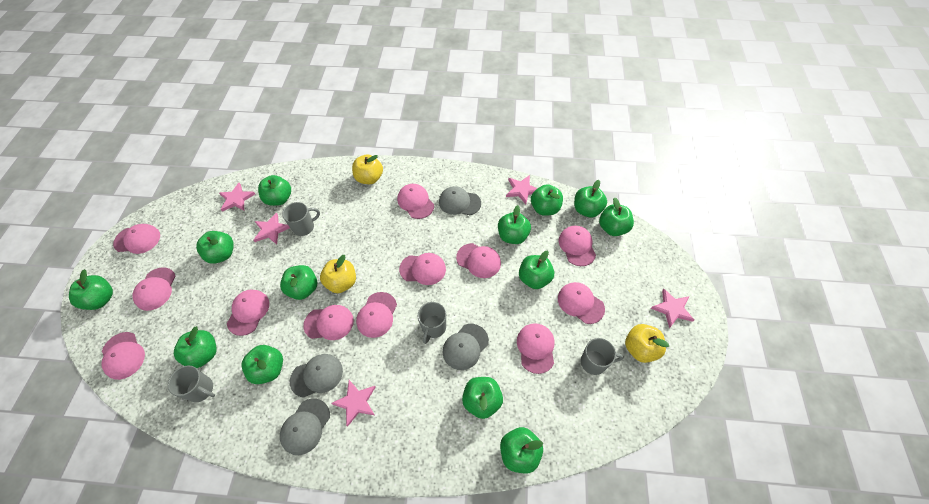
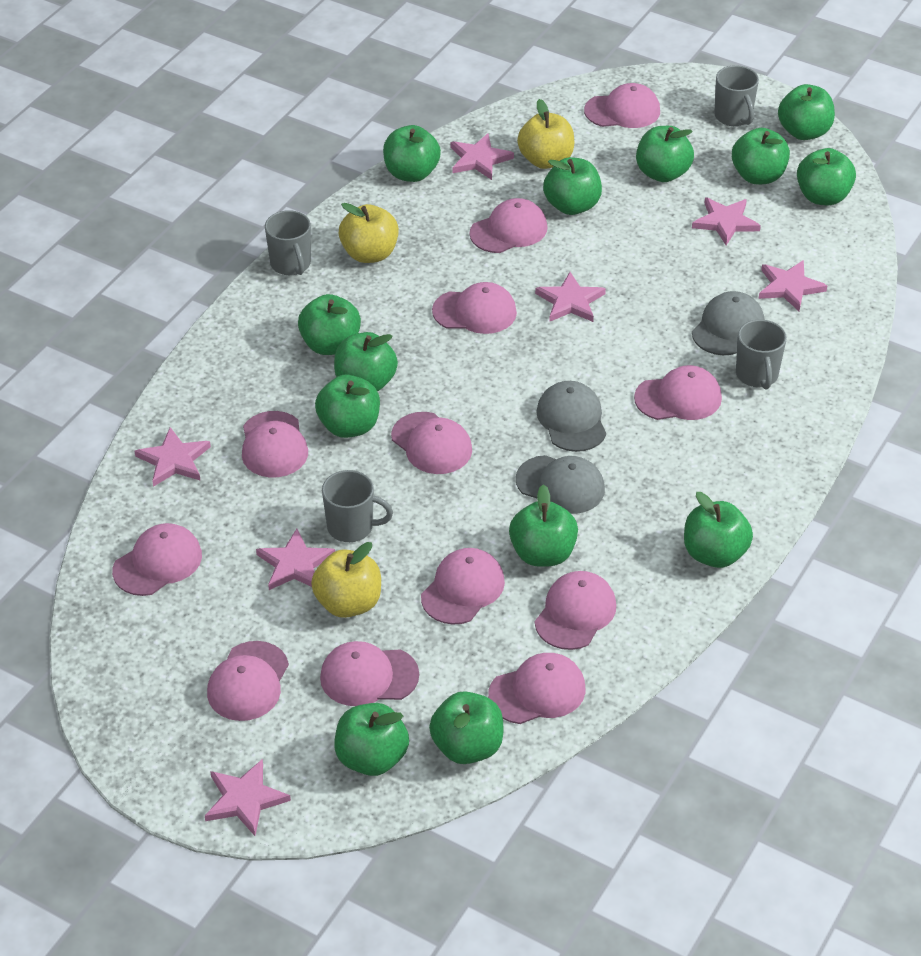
grey cap: 4 -> 3
pink star: 5 -> 7

